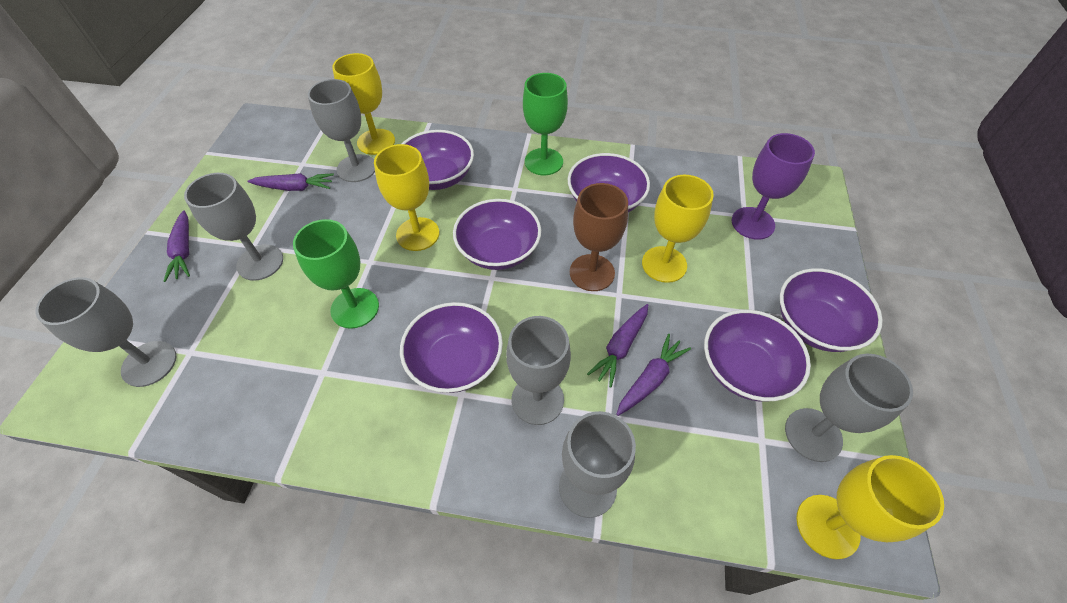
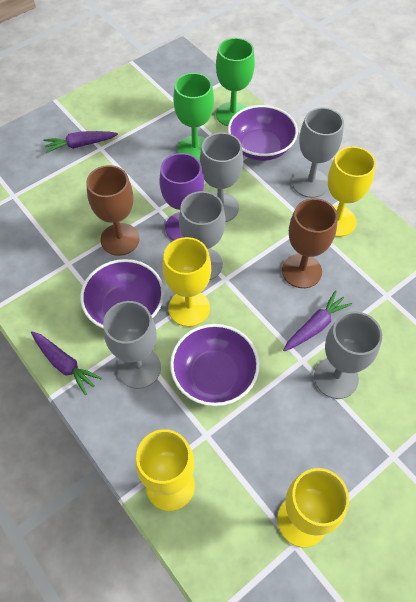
brown goblet: 1 -> 2
grey goblet: 6 -> 5
purple bowl: 6 -> 3
purple carrot: 4 -> 3

